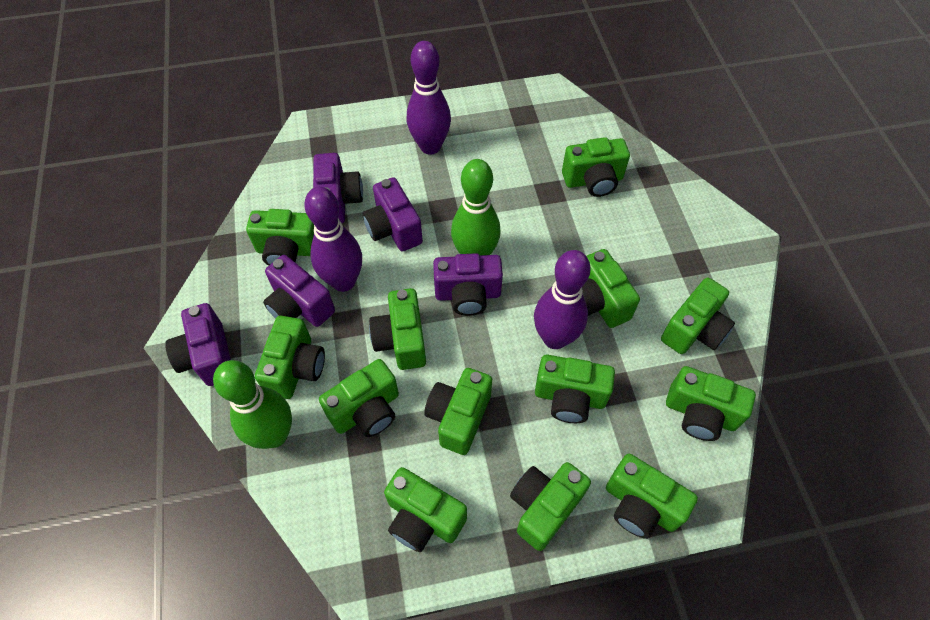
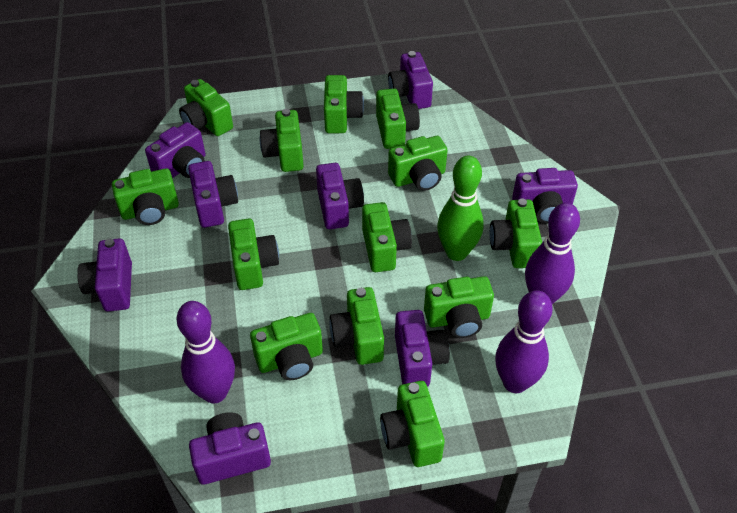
green bowling pin: 2 -> 1
purple camera: 5 -> 8

